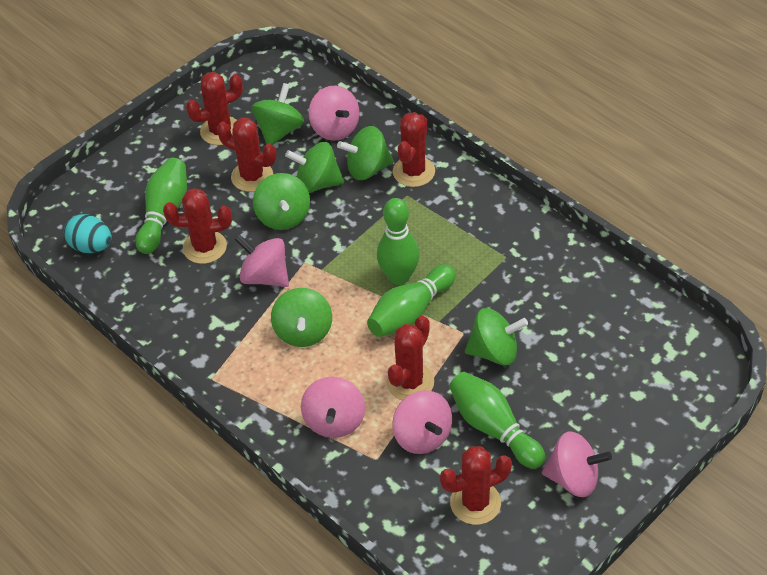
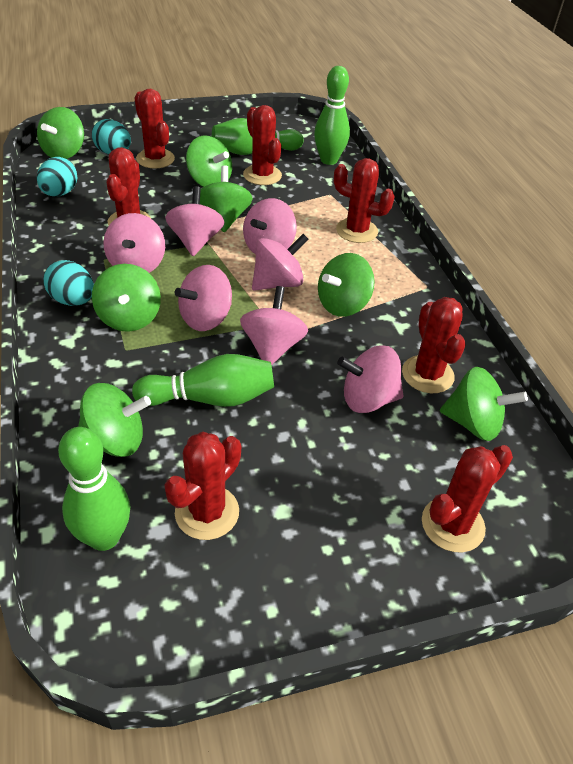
green spinning top: 6 -> 7
pink spinning top: 5 -> 7
red cactus: 6 -> 7
turquoise egg: 1 -> 3

